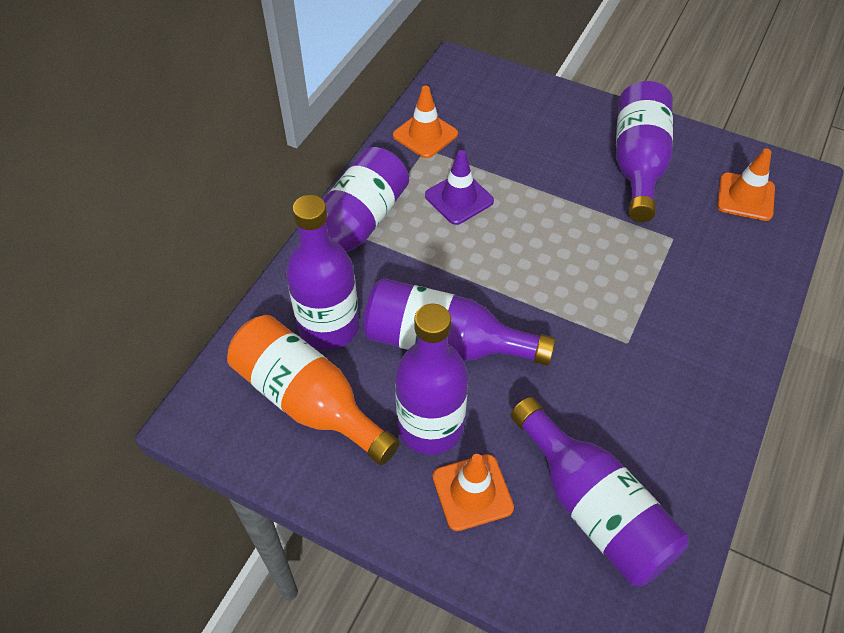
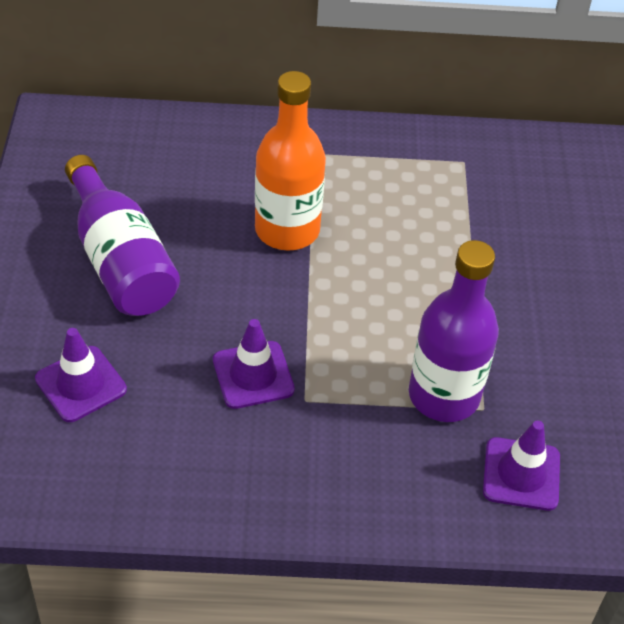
orange traffic cone: 3 -> 0
purple bottle: 6 -> 2
purple traffic cone: 1 -> 3

